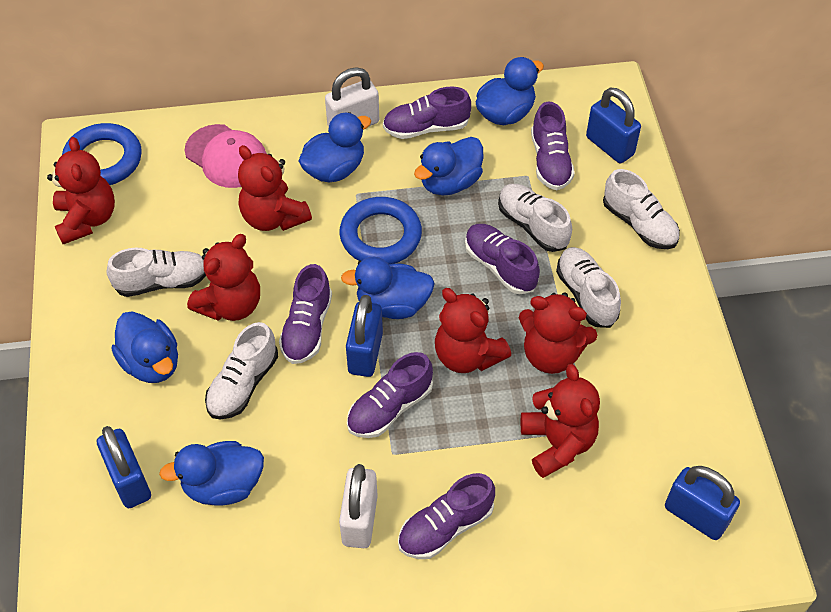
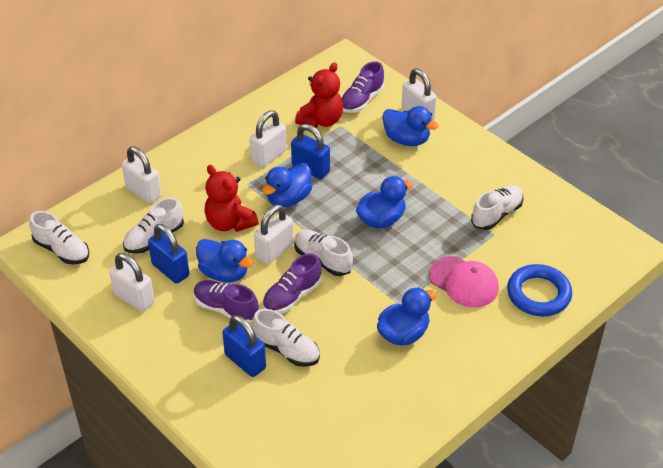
blue duck: 6 -> 5
blue padlock: 4 -> 3
blue ring: 2 -> 1
purple shoe: 6 -> 3
red teddy bear: 6 -> 2
white padlock: 2 -> 5

